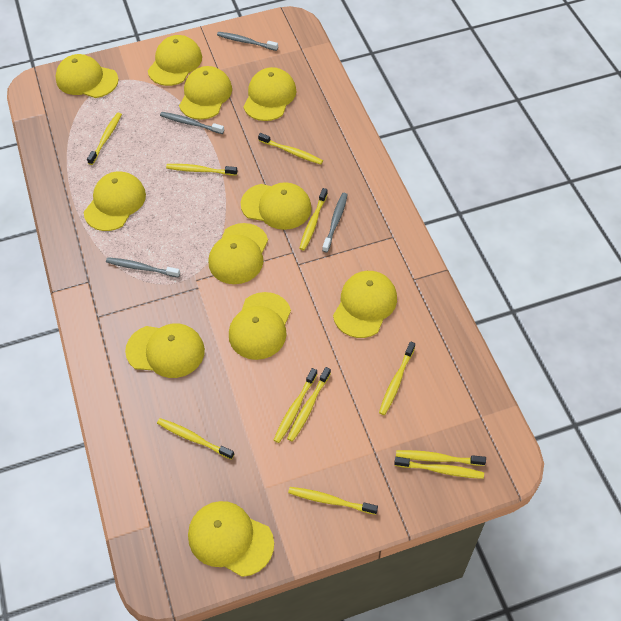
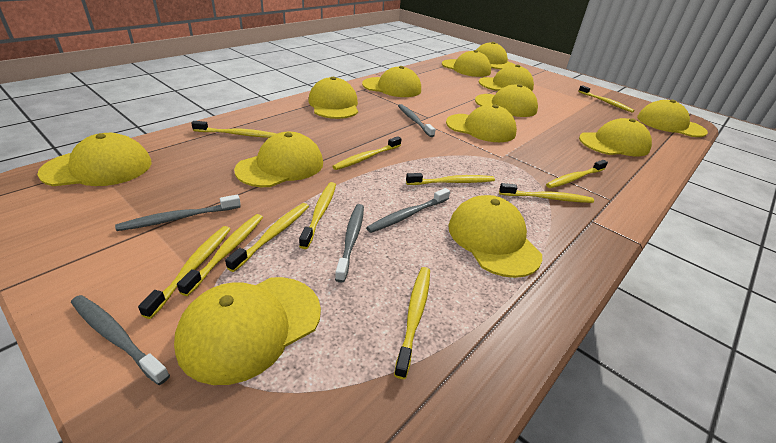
grey toothbrush: 4 -> 5
yellow cap: 11 -> 13

